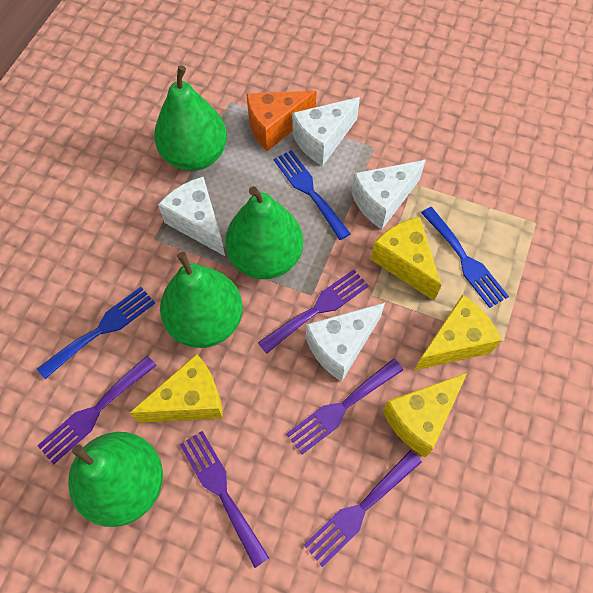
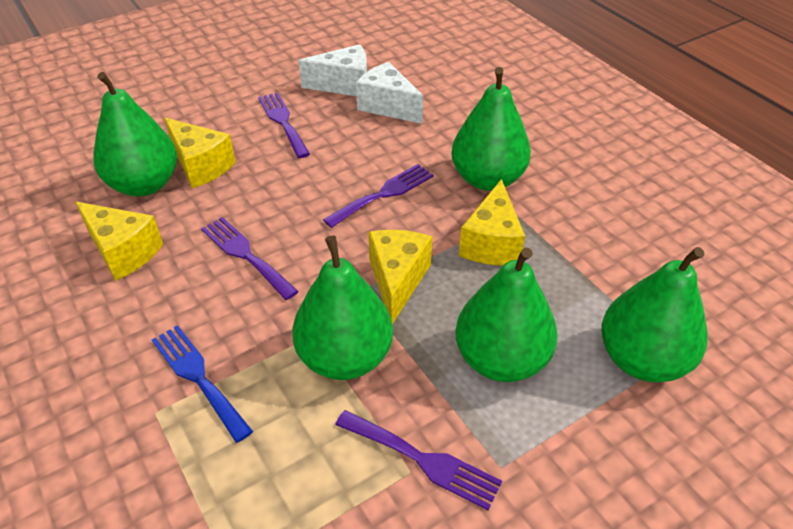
blue fork: 3 -> 1
green pear: 4 -> 5
orange cheese: 1 -> 0
purple fork: 5 -> 4
white cheese: 4 -> 2

